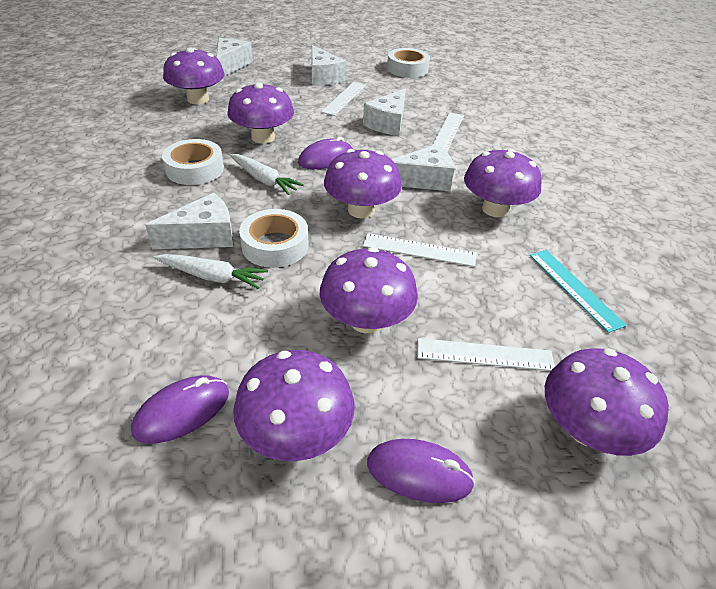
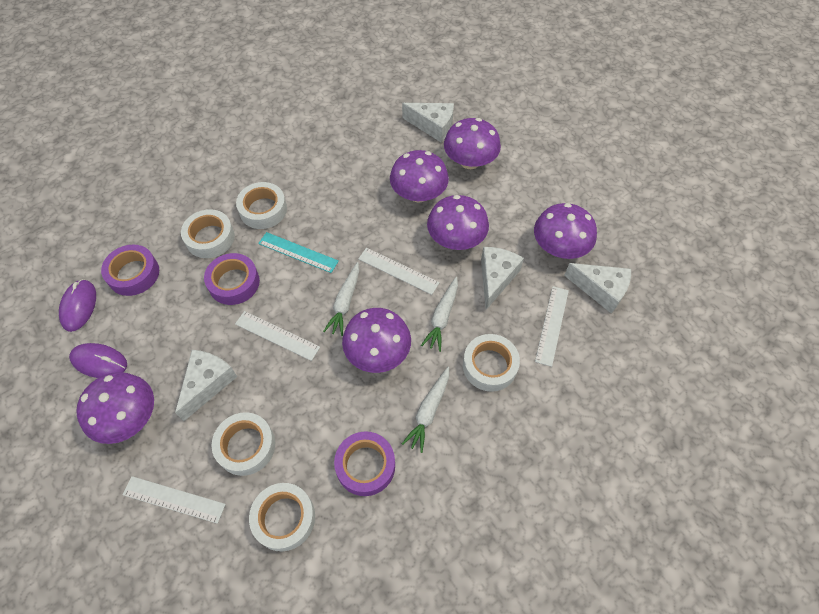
purple mouse: 3 -> 2
purple mushroom: 7 -> 6
purple tape: 0 -> 3
white carrot: 2 -> 3
white cheese: 5 -> 4
white tape: 3 -> 5

